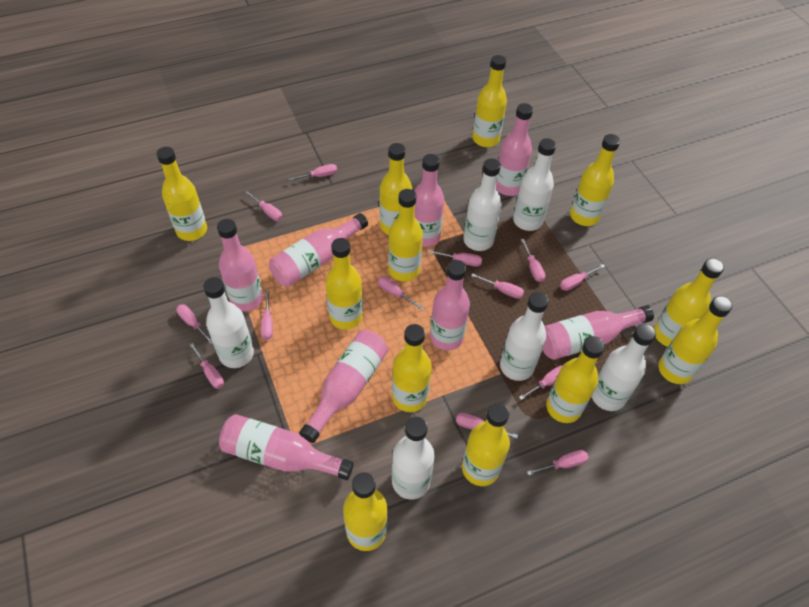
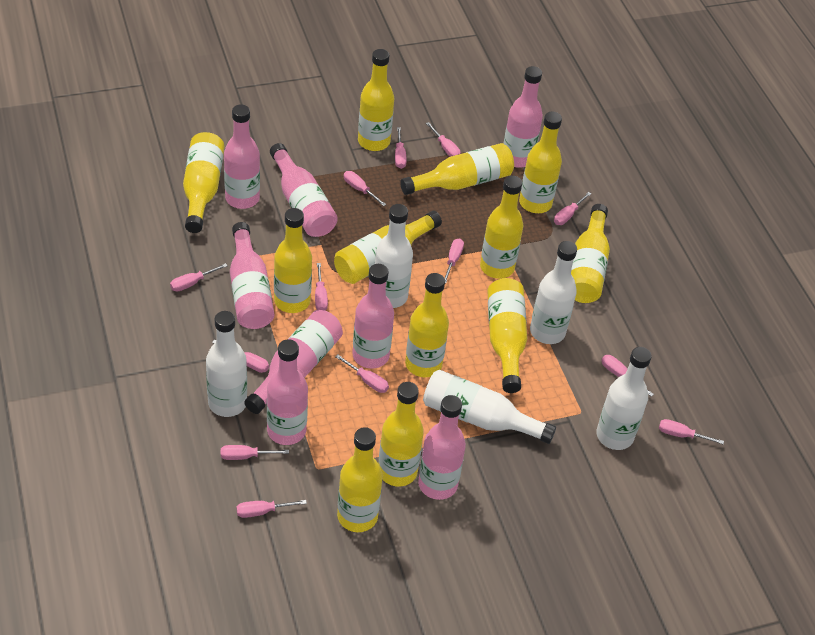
white bottle: 6 -> 5

